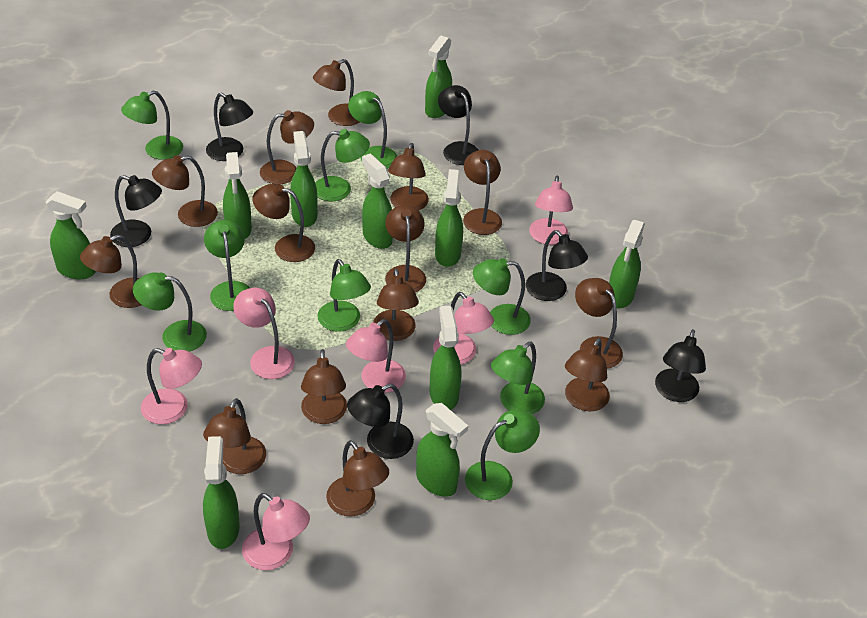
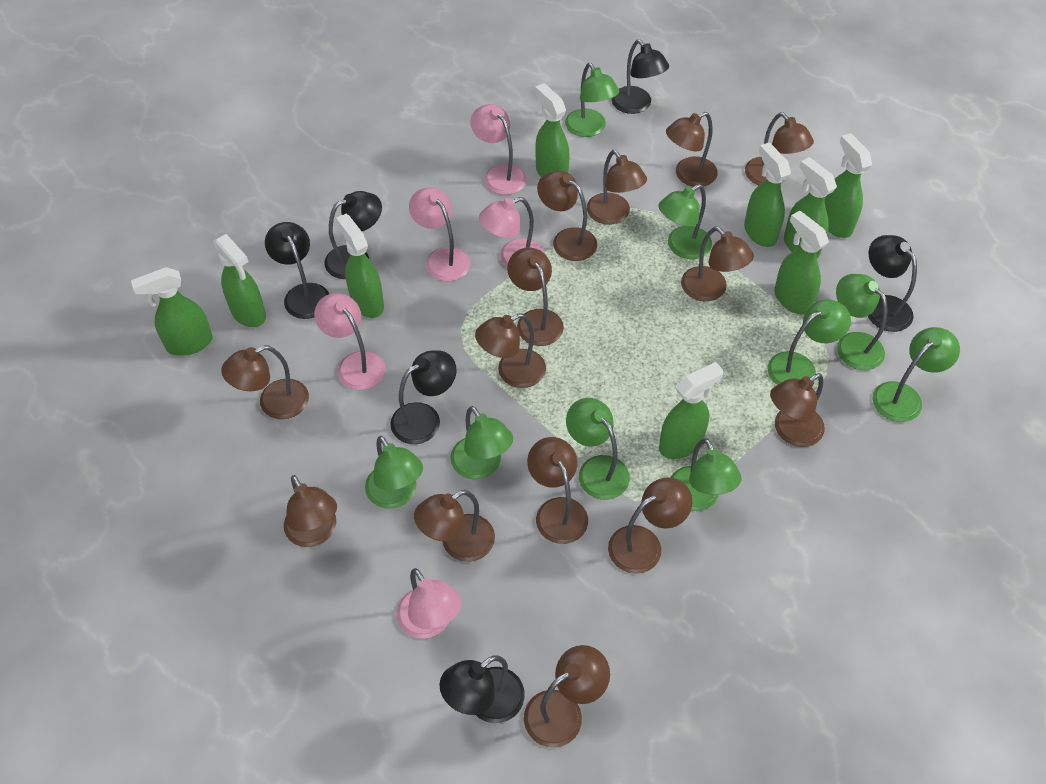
green spray bottle: 10 -> 9
pink lamp: 6 -> 5

